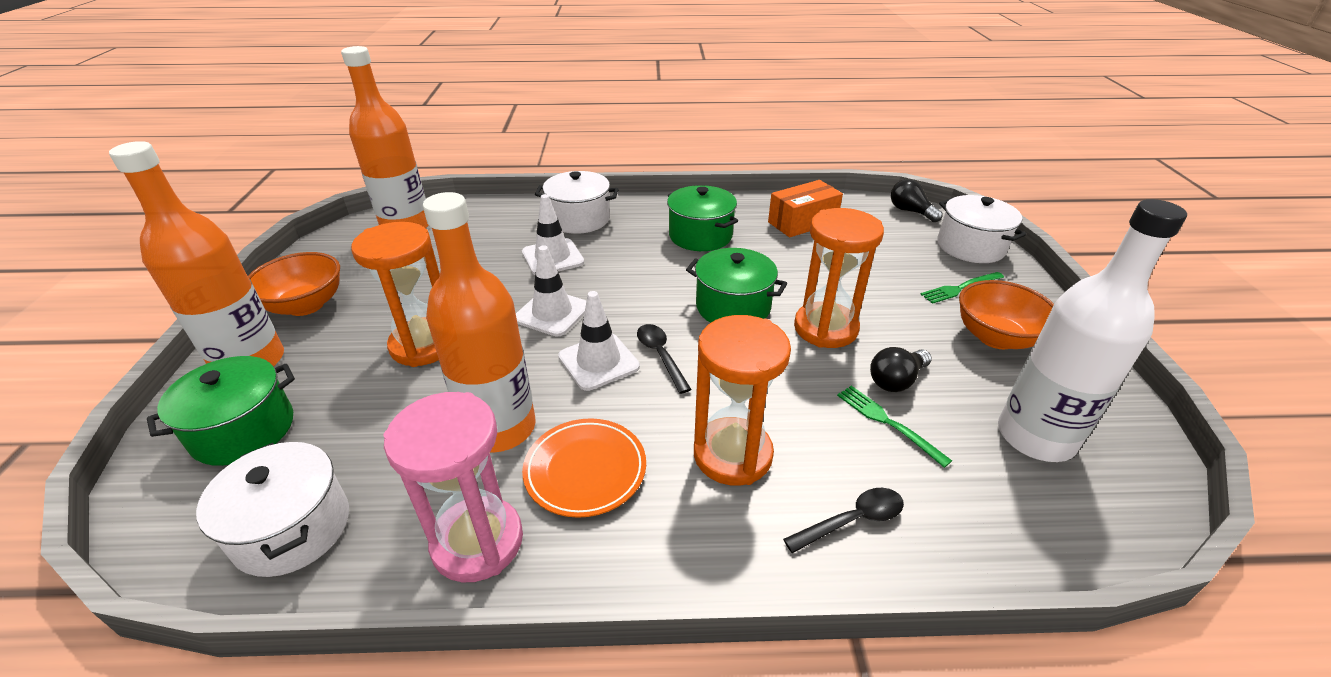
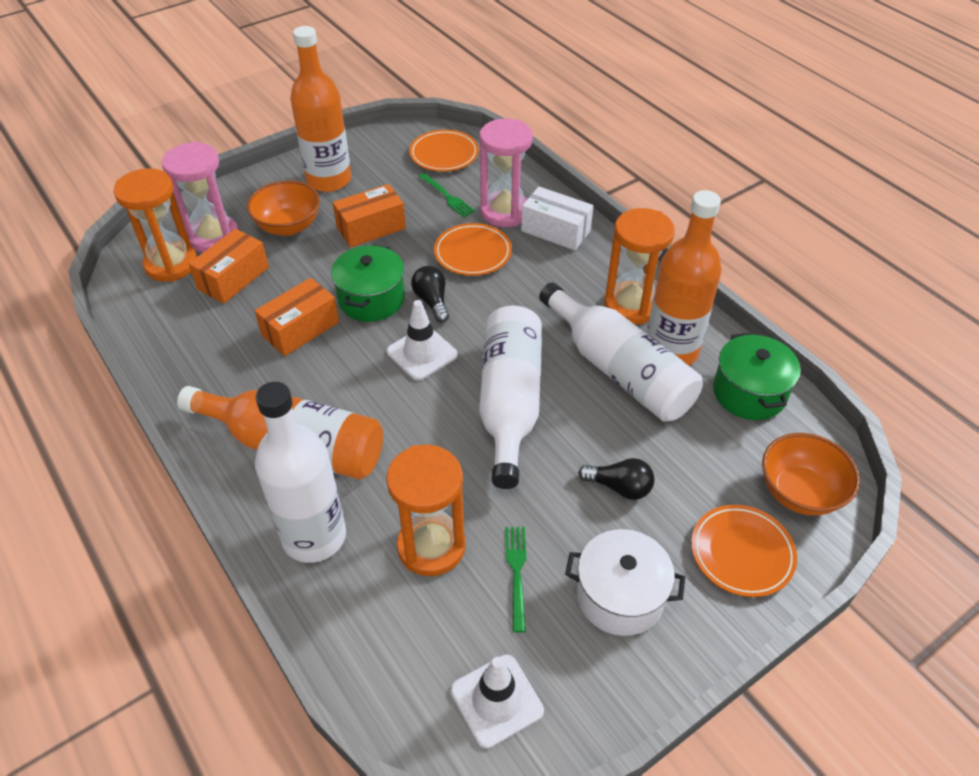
black spoon: 2 -> 0
green pot: 3 -> 2
orange box: 1 -> 3
orange plate: 1 -> 3
pink hourglass: 1 -> 2
white bottle: 1 -> 3
white box: 0 -> 1
white pot: 3 -> 1
white traffic cone: 3 -> 2

